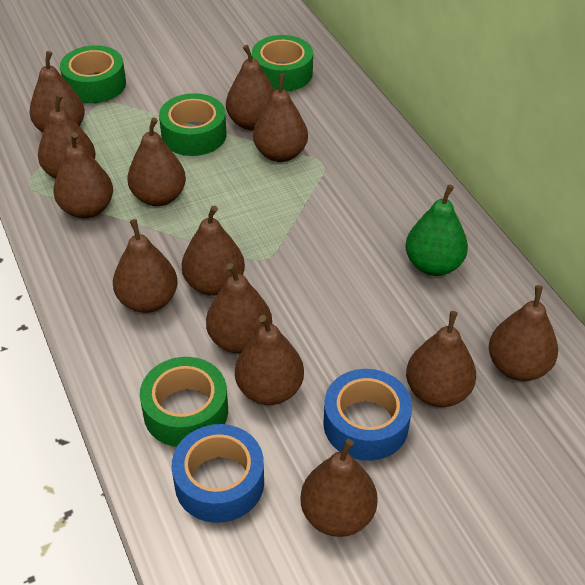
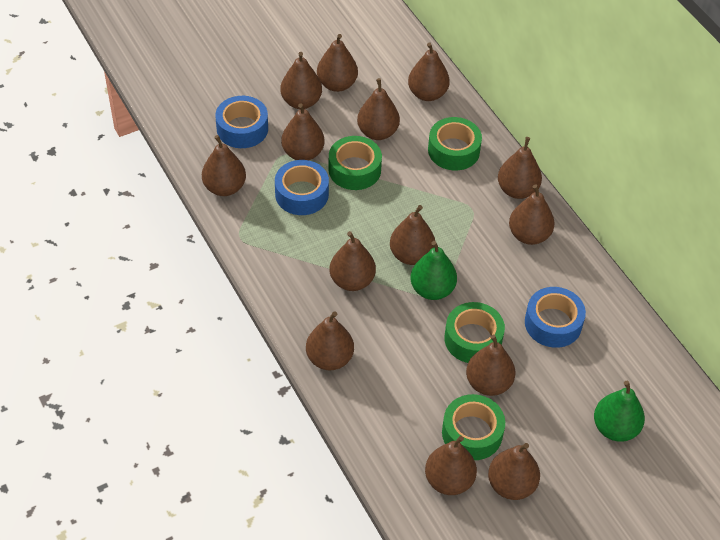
blue tape: 2 -> 3
brown pear: 13 -> 14
green pear: 1 -> 2

